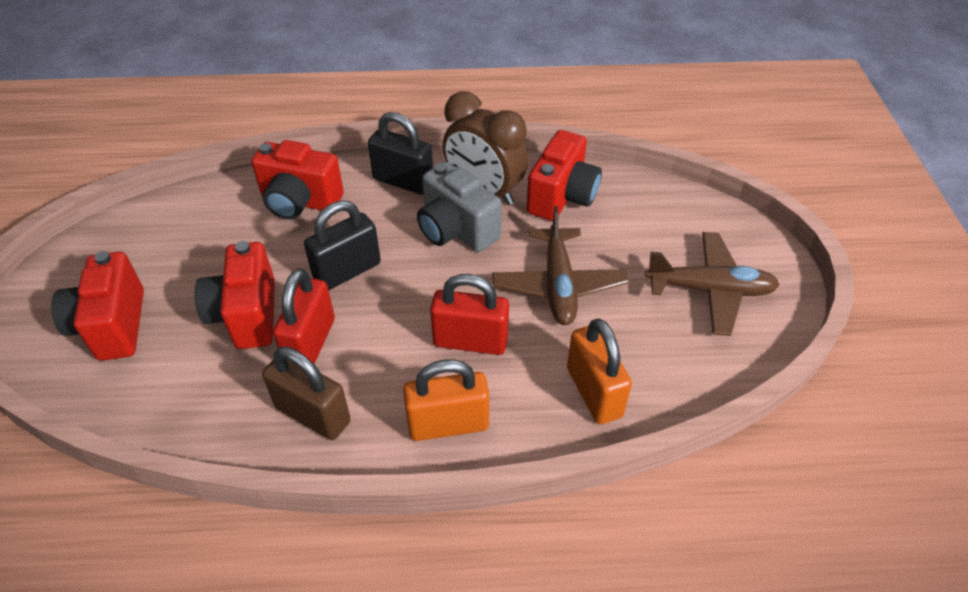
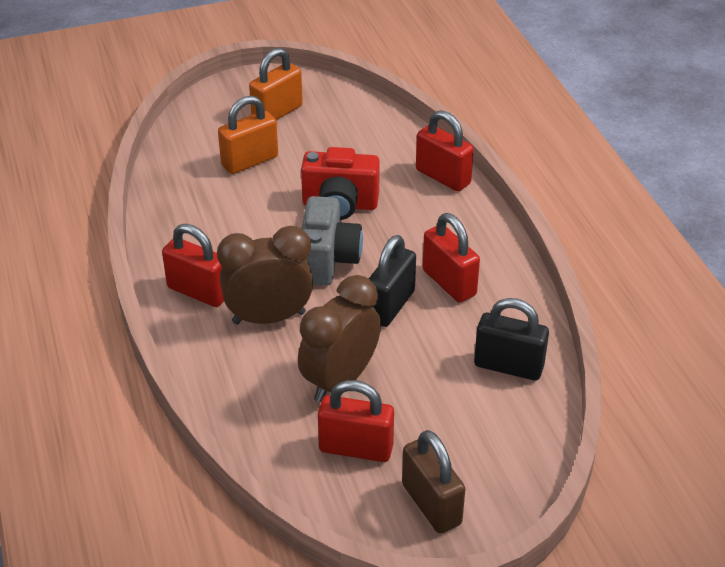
brown clock: 1 -> 2
brown plane: 2 -> 0
red camera: 4 -> 1
red padlock: 2 -> 4

